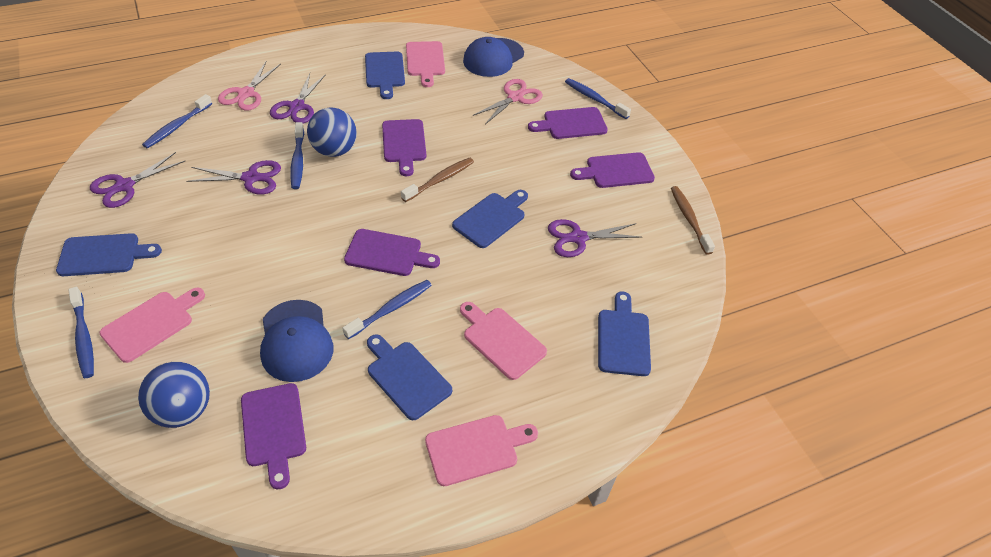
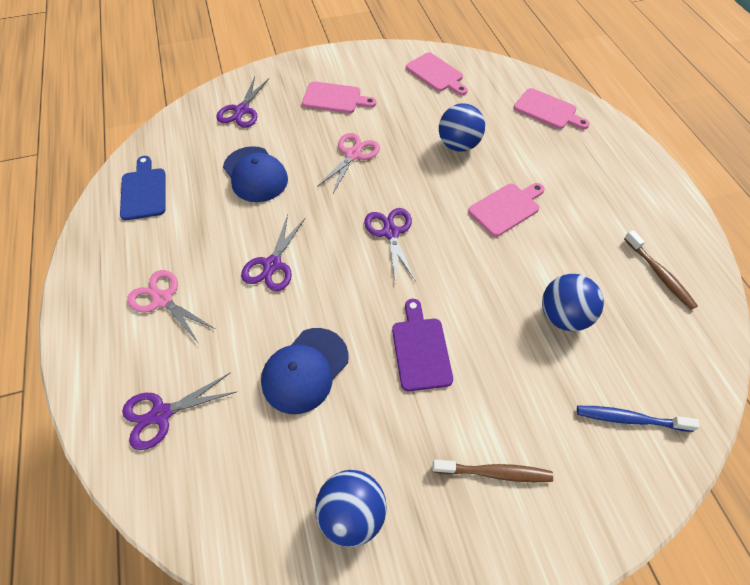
blue ball: 2 -> 3
blue cutting board: 5 -> 1
blue toothbrush: 5 -> 1
purple cutting board: 5 -> 1

